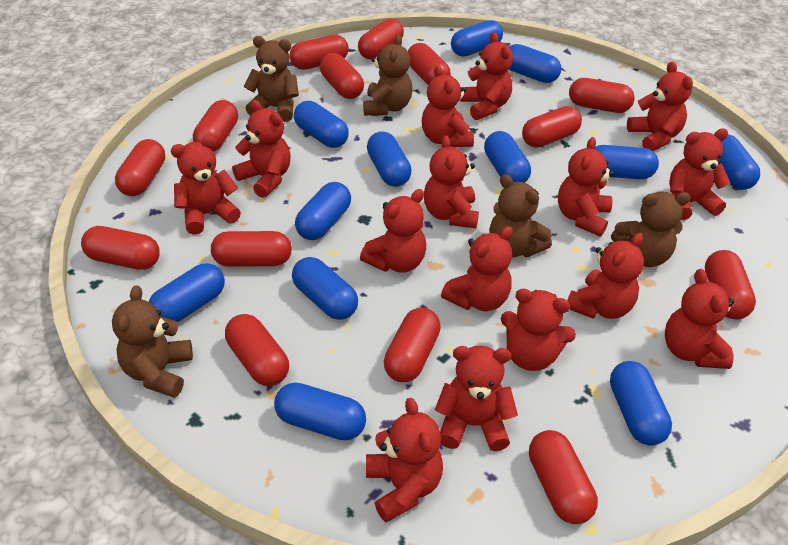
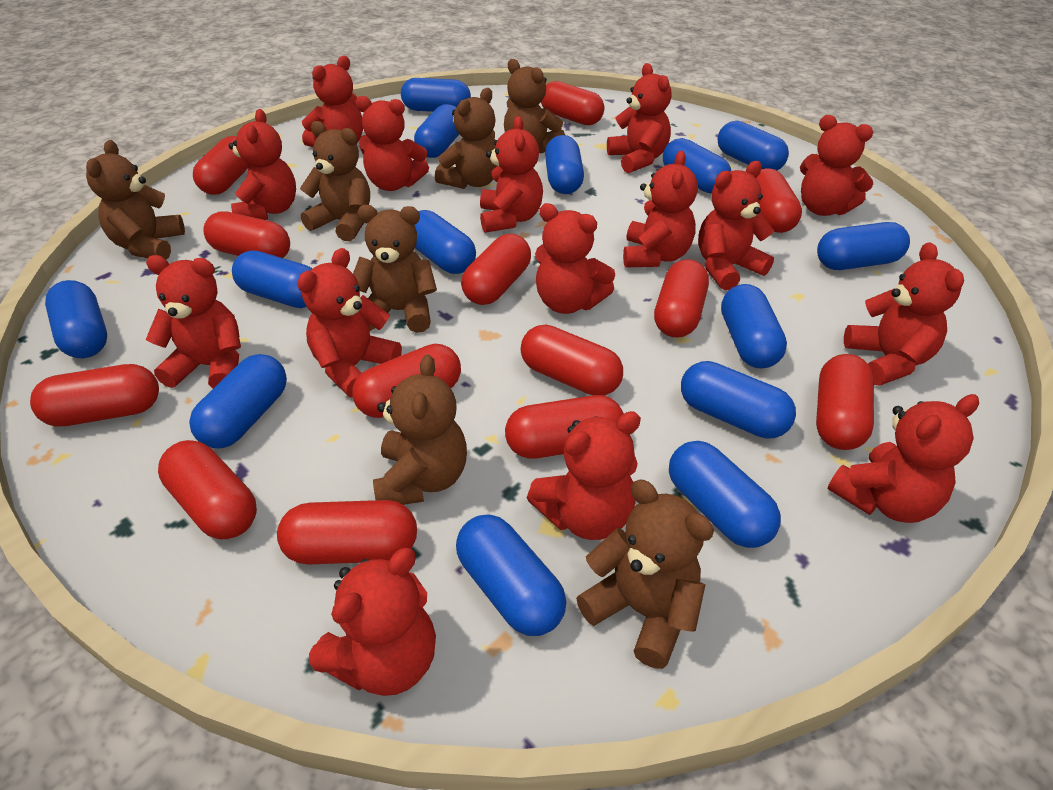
blue capsule: 12 -> 14
brown teddy bear: 5 -> 7
red capsule: 14 -> 13

